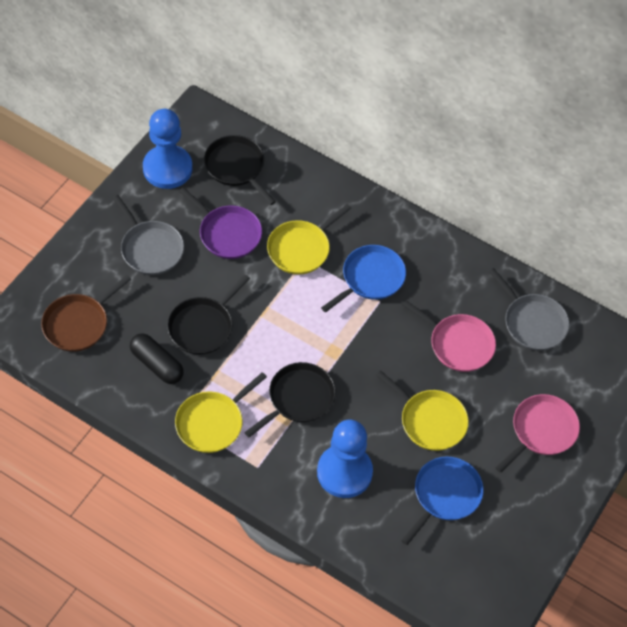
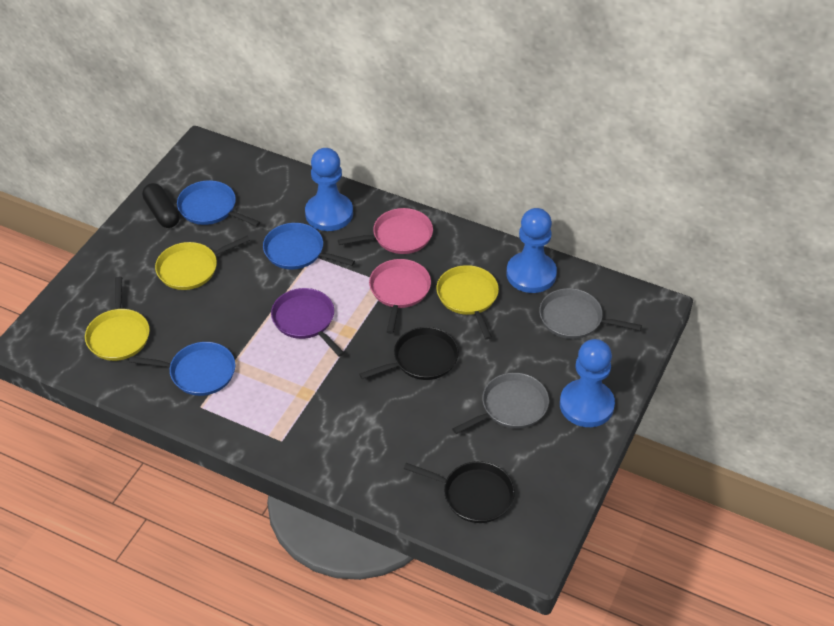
black pan: 3 -> 2
blue pan: 2 -> 3
blue pawn: 2 -> 3
brown pan: 1 -> 0

